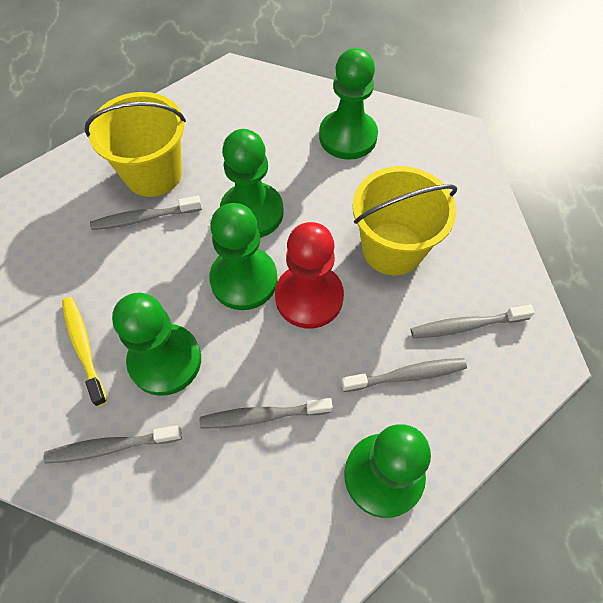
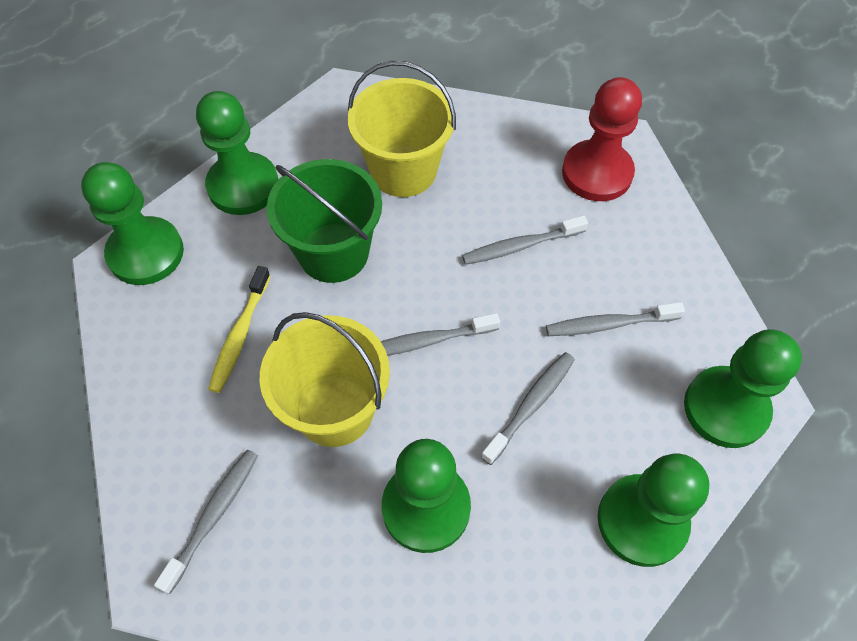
green bucket: 0 -> 1

